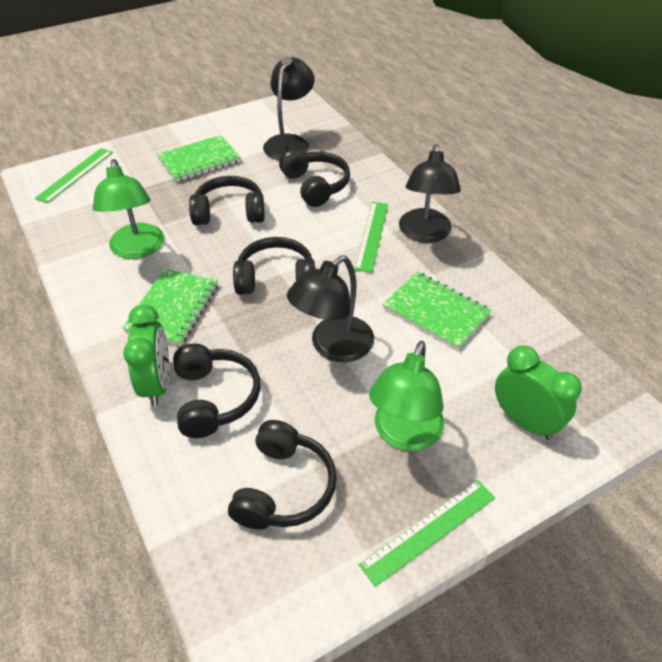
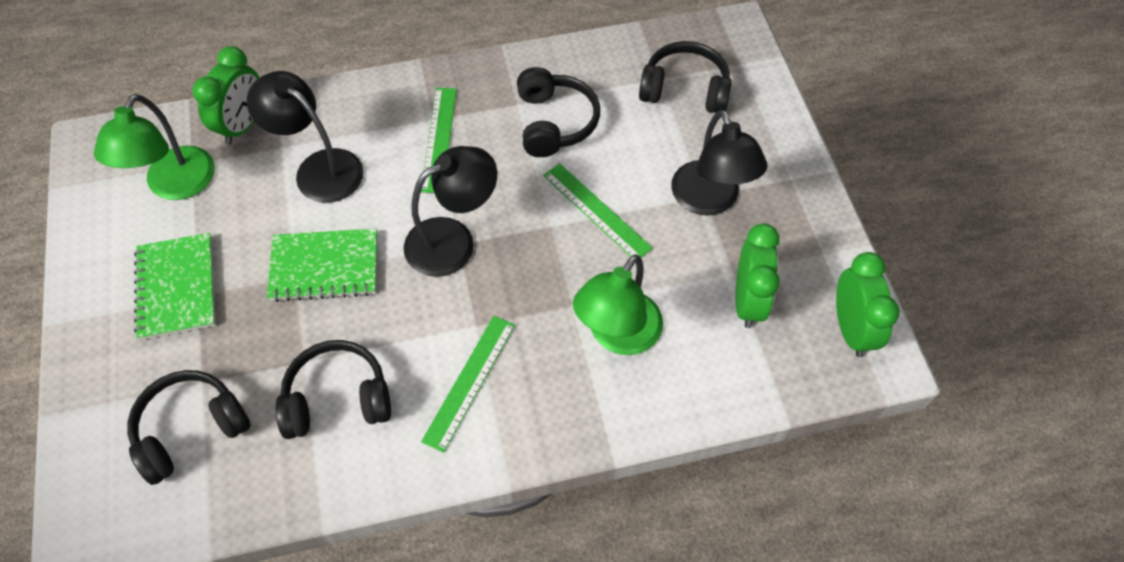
black headphones: 5 -> 4
green clock: 2 -> 3
green notebook: 3 -> 2

